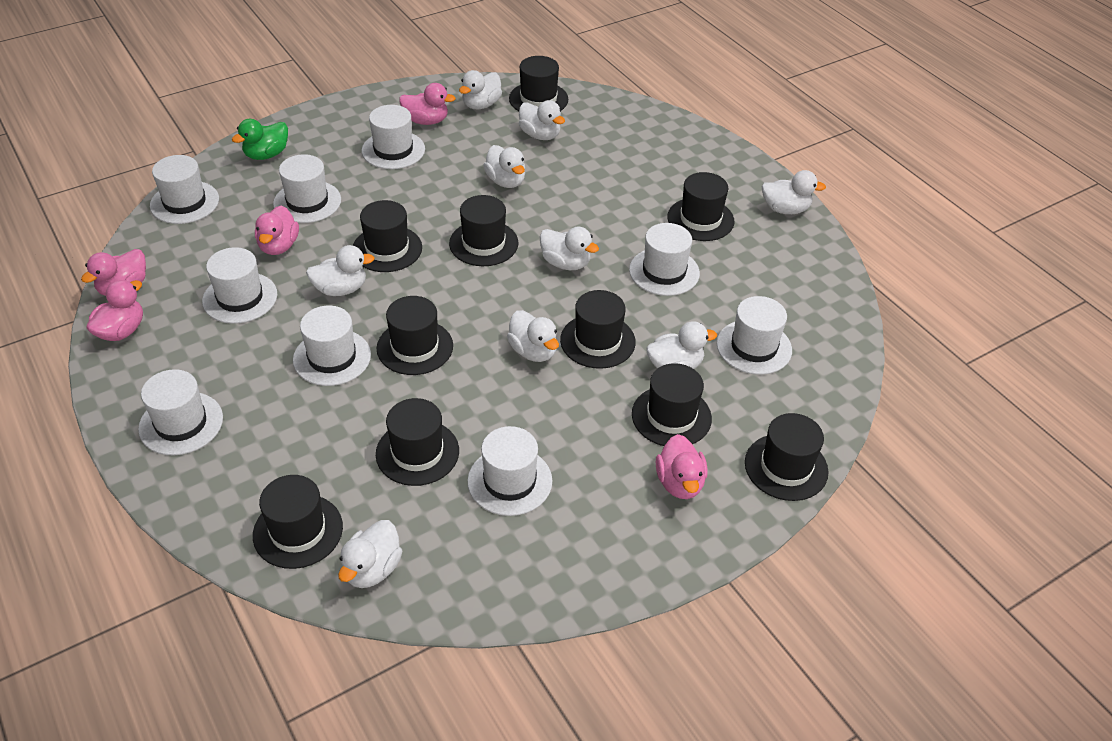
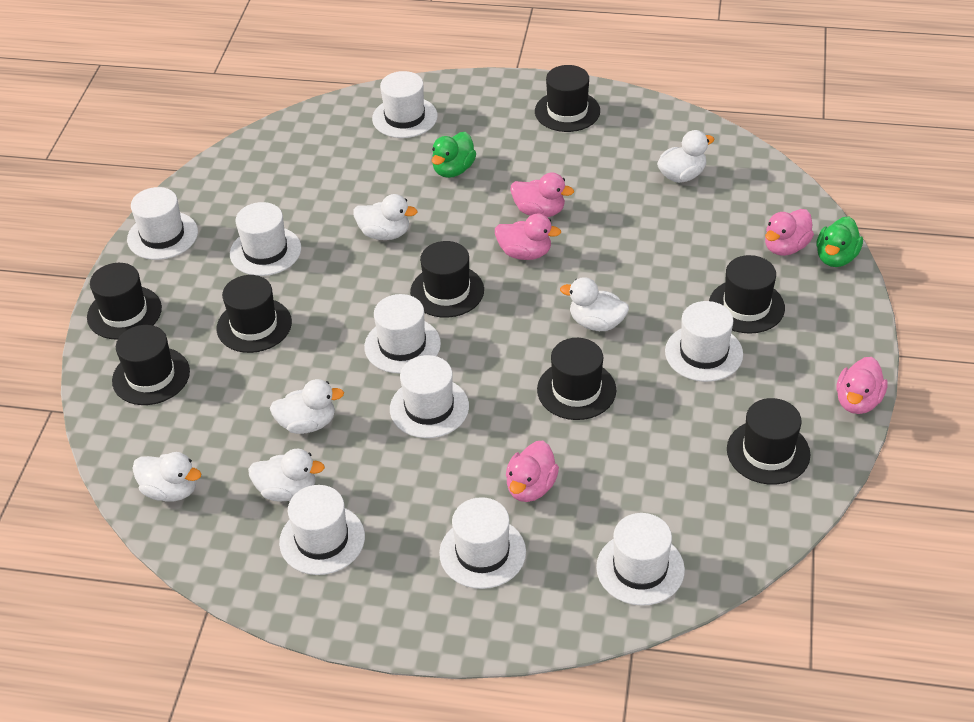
black hat: 10 -> 8
green duck: 1 -> 2
white duck: 9 -> 6

